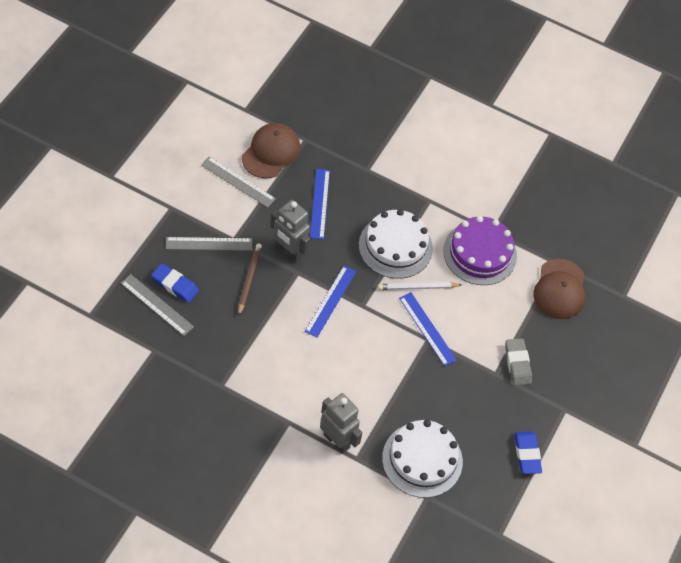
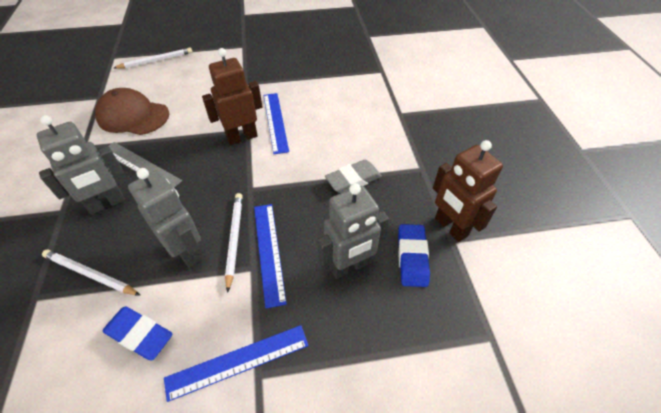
brown cap: 2 -> 1
brown pencil: 1 -> 0
brown robot: 0 -> 2
grey robot: 2 -> 3
grey ruler: 3 -> 1
purple cake: 1 -> 0
white cake: 2 -> 0
white pencil: 1 -> 3

